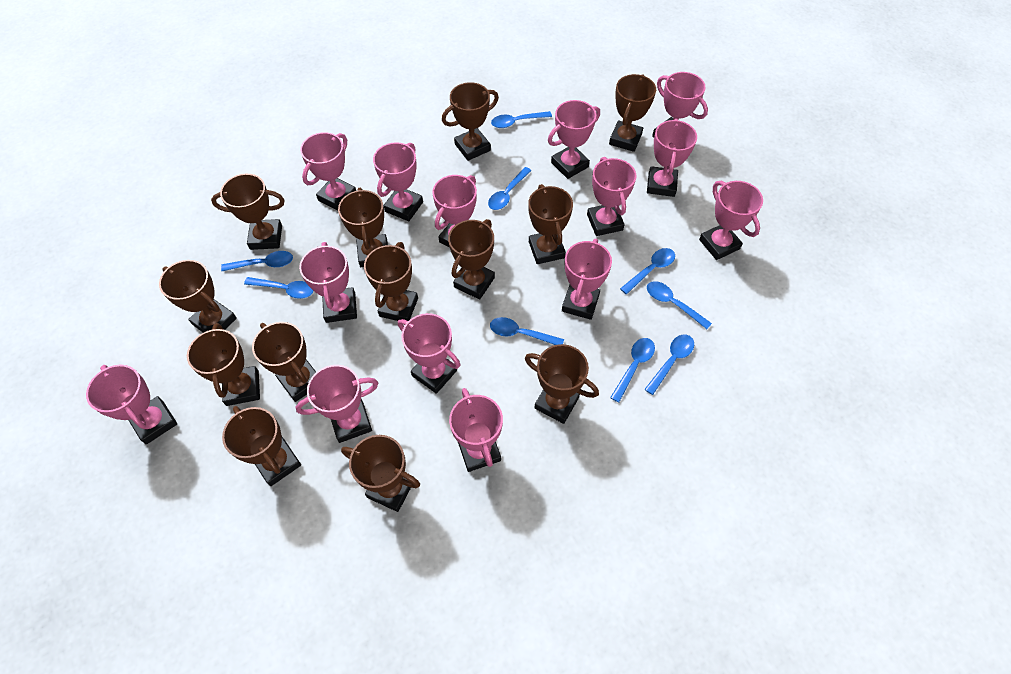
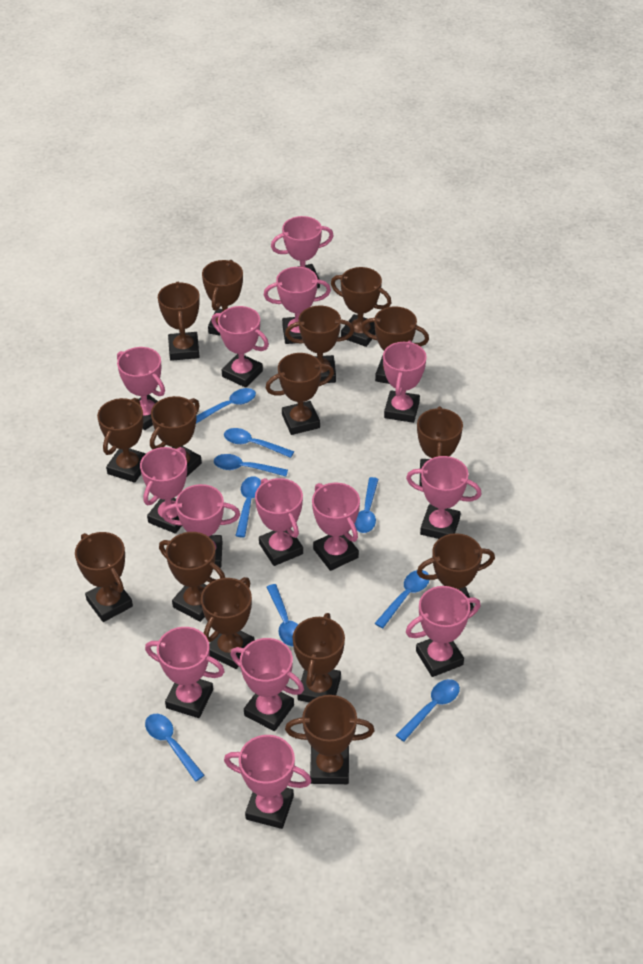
brown trophy: 13 -> 15

